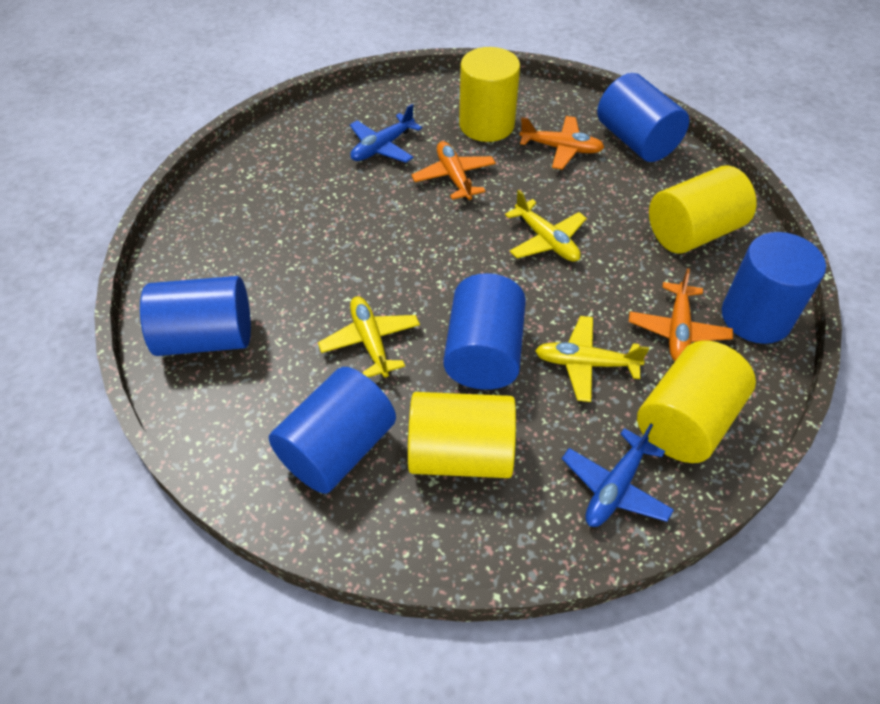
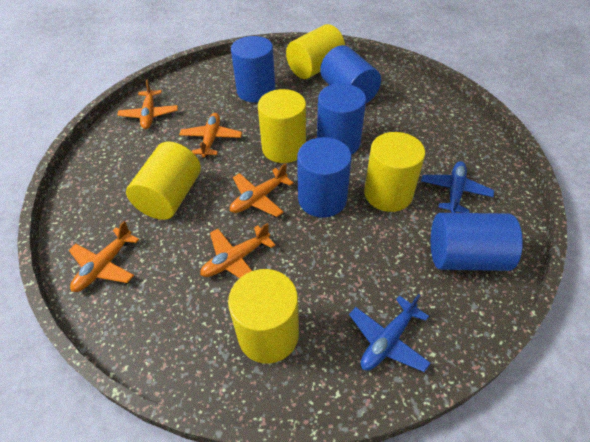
orange plane: 3 -> 5
yellow cylinder: 4 -> 5
yellow plane: 3 -> 0

